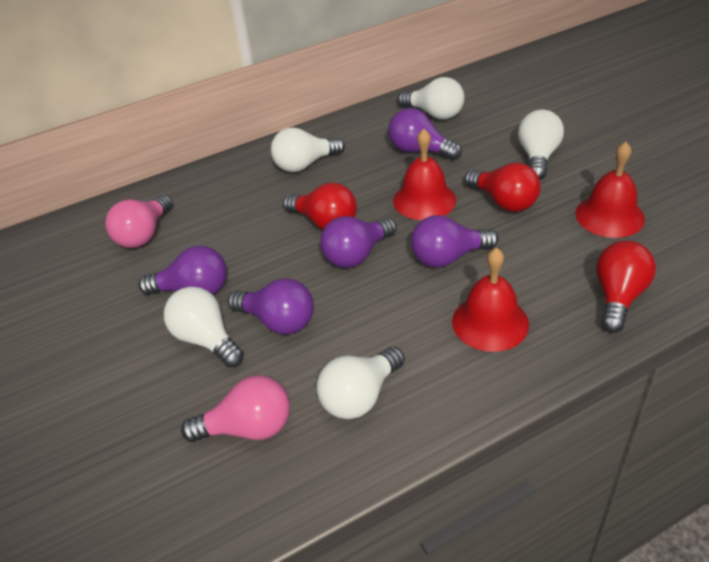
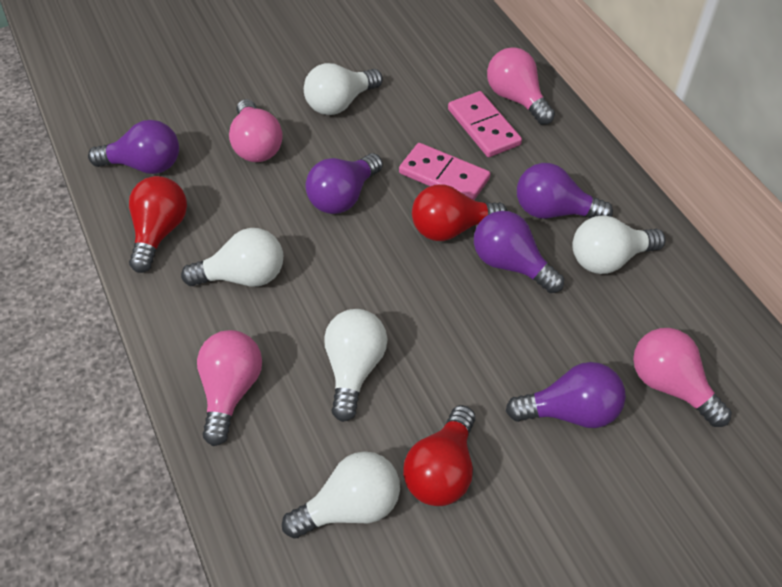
pink domino: 0 -> 2
pink light bulb: 2 -> 4
red bell: 3 -> 0

